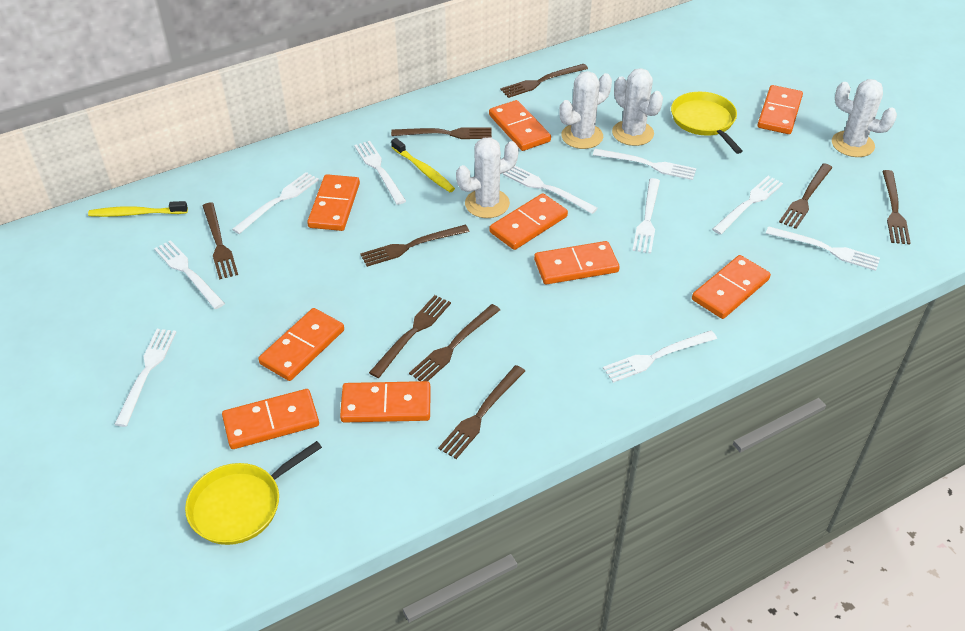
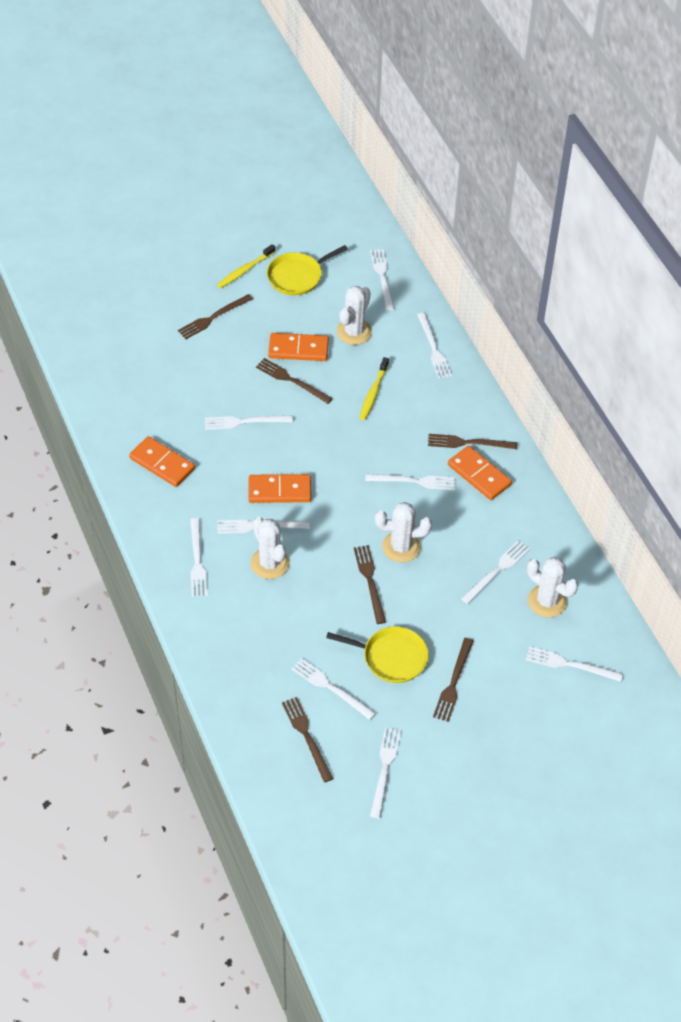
brown fork: 9 -> 6
orange domino: 9 -> 4

